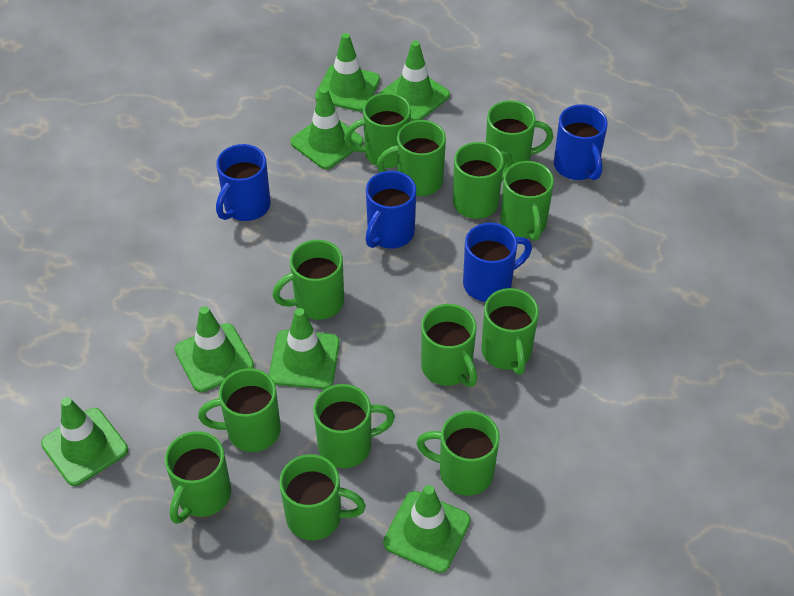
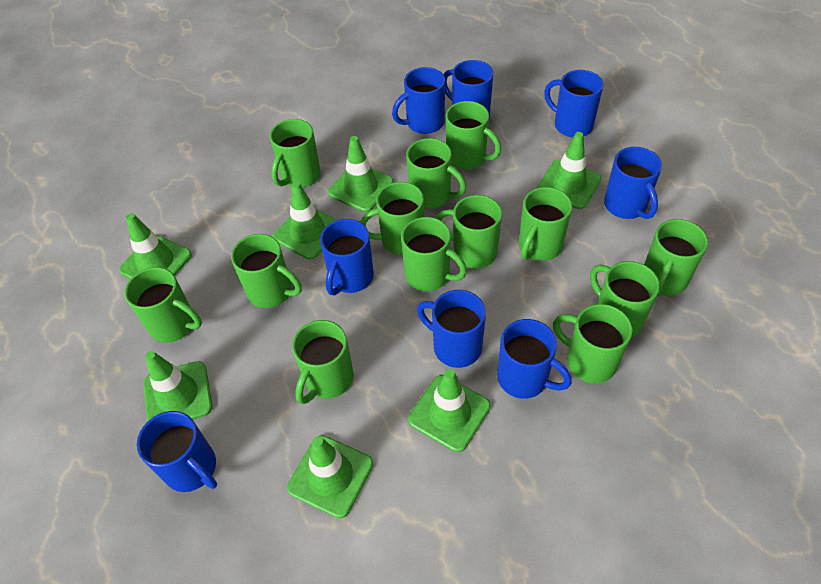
blue mug: 4 -> 8

